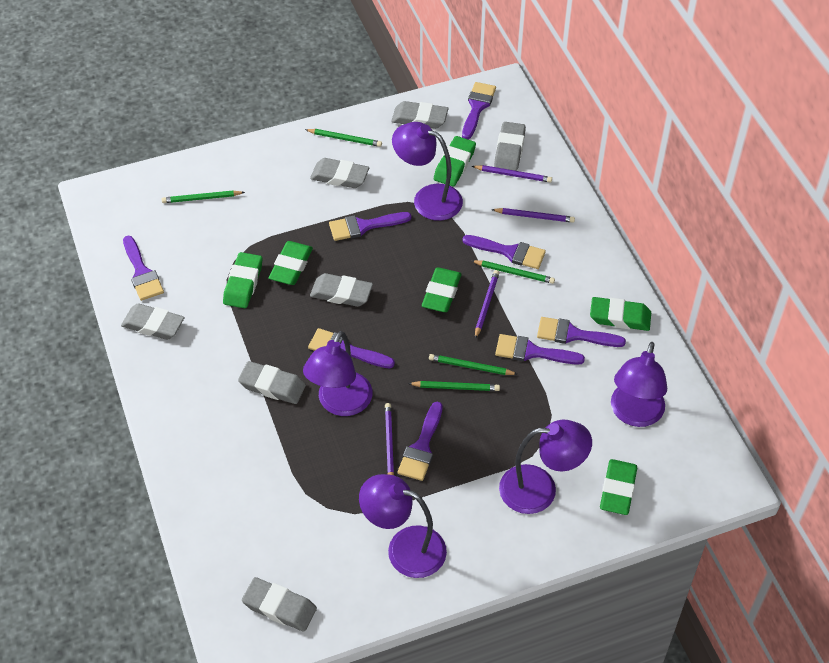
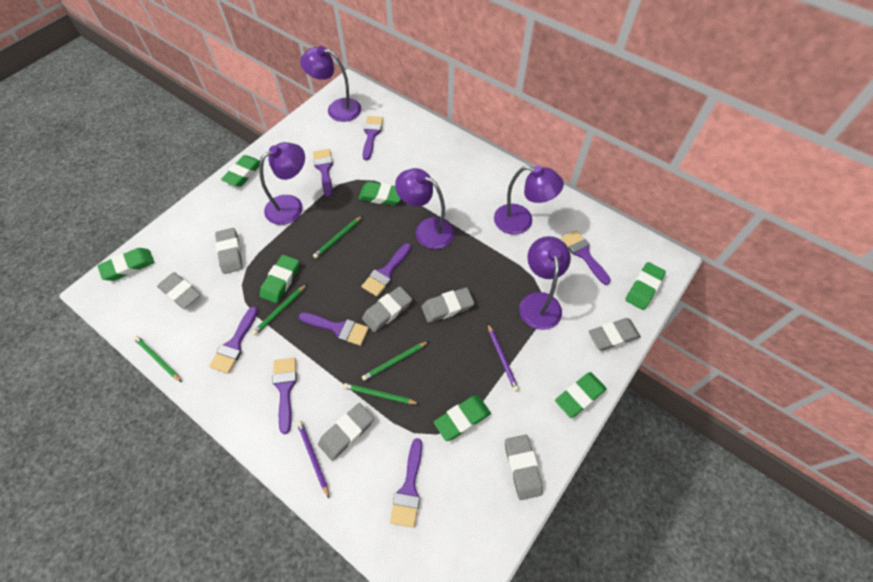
green eraser: 6 -> 7
purple pencil: 4 -> 2

